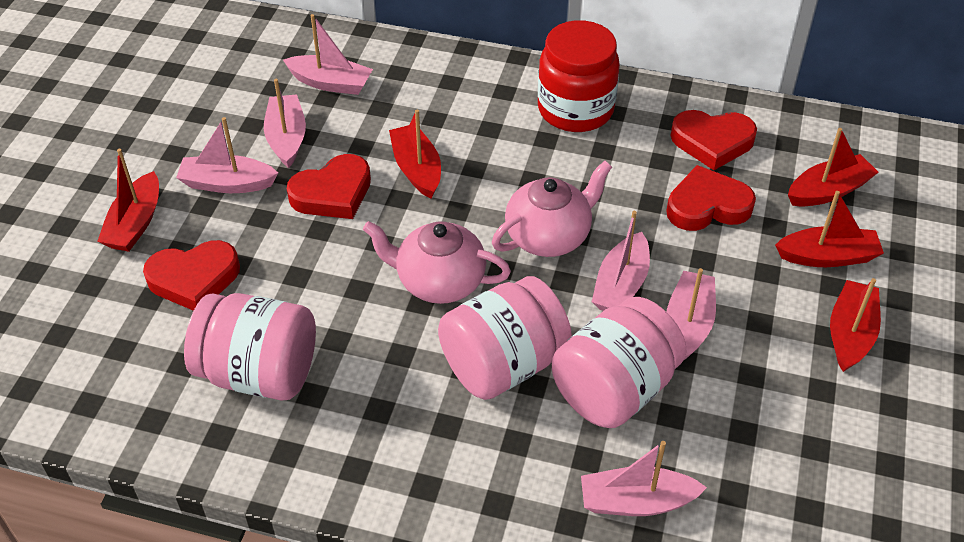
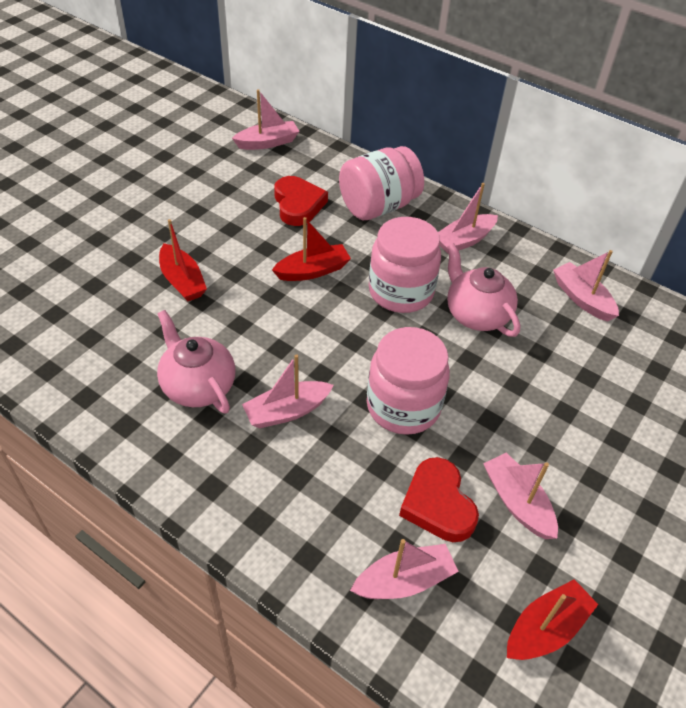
red boat: 5 -> 3
red heart: 4 -> 2
red jar: 1 -> 0

